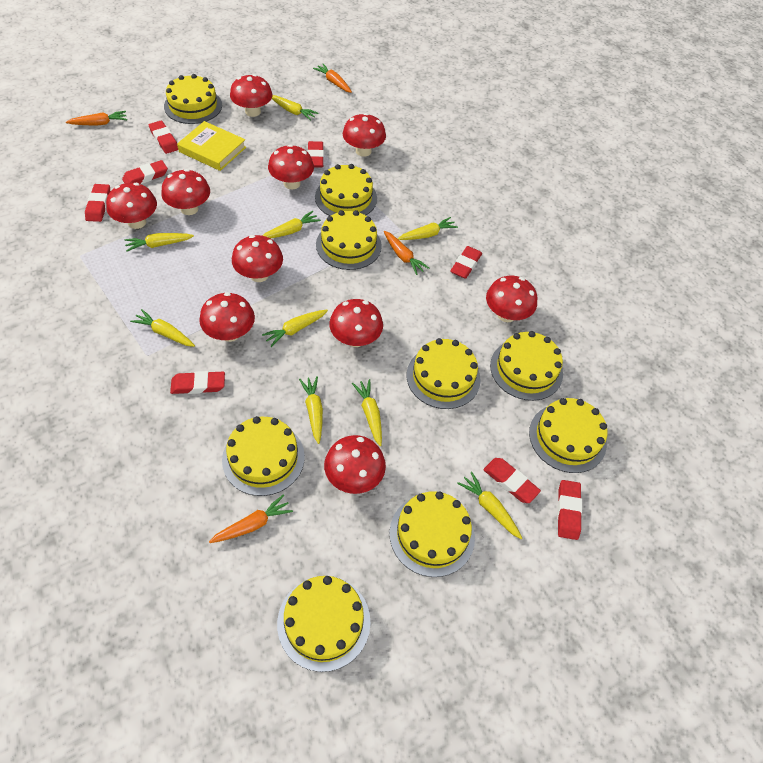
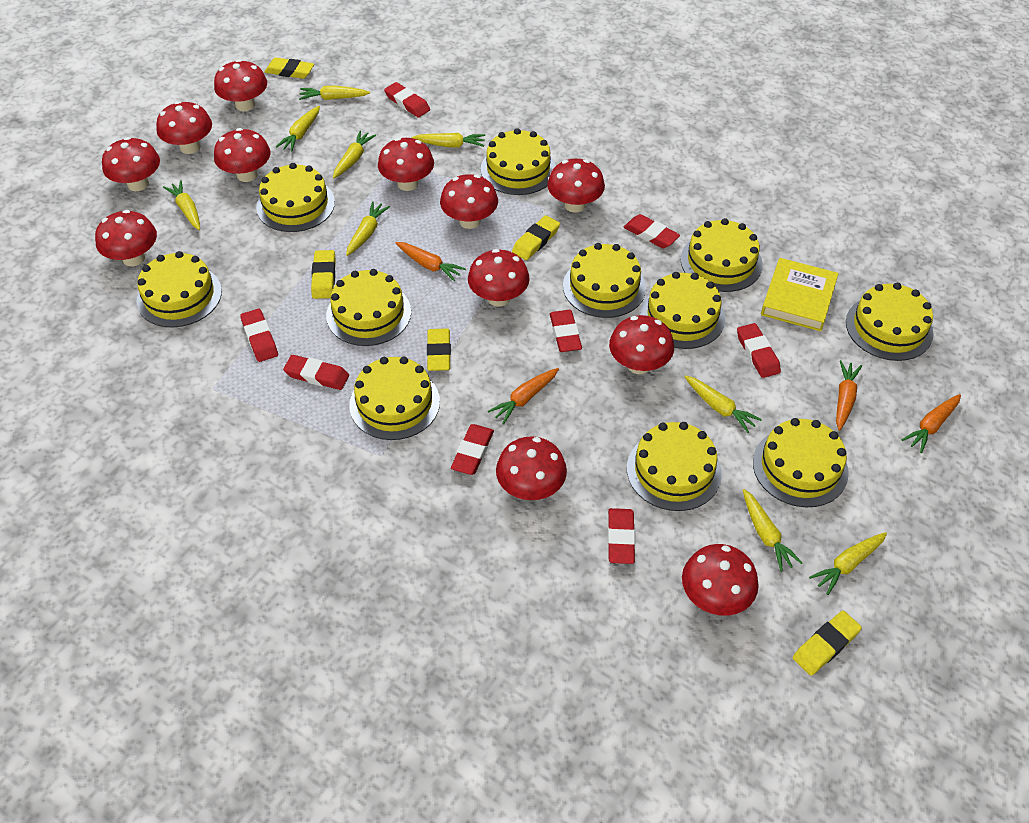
red mushroom: 10 -> 12
yellow cake: 9 -> 11
yellow eraser: 0 -> 5

